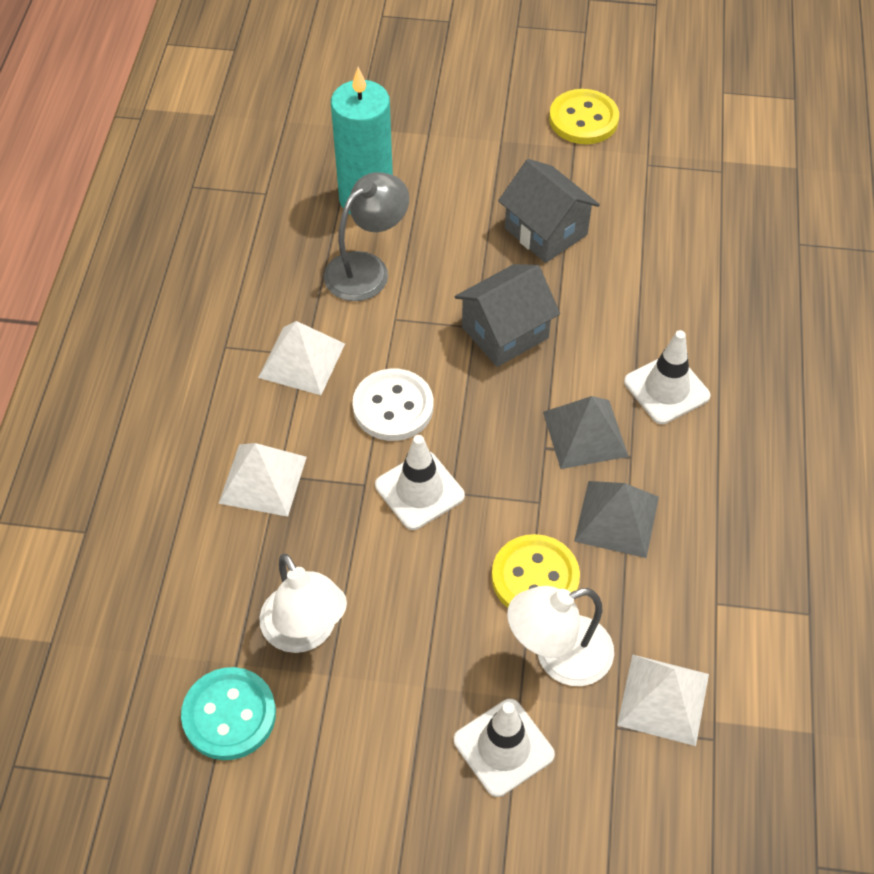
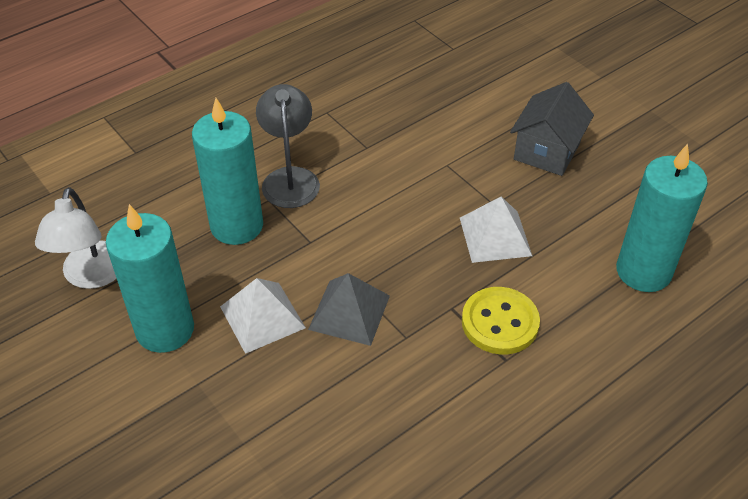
grey house: 2 -> 1
grey pyramid: 2 -> 1
turquoise button: 1 -> 0
turquoise candle: 1 -> 3
white button: 1 -> 0
white lamp: 2 -> 1
white pyramid: 3 -> 2
white traffic cone: 3 -> 0
yellow button: 2 -> 1

